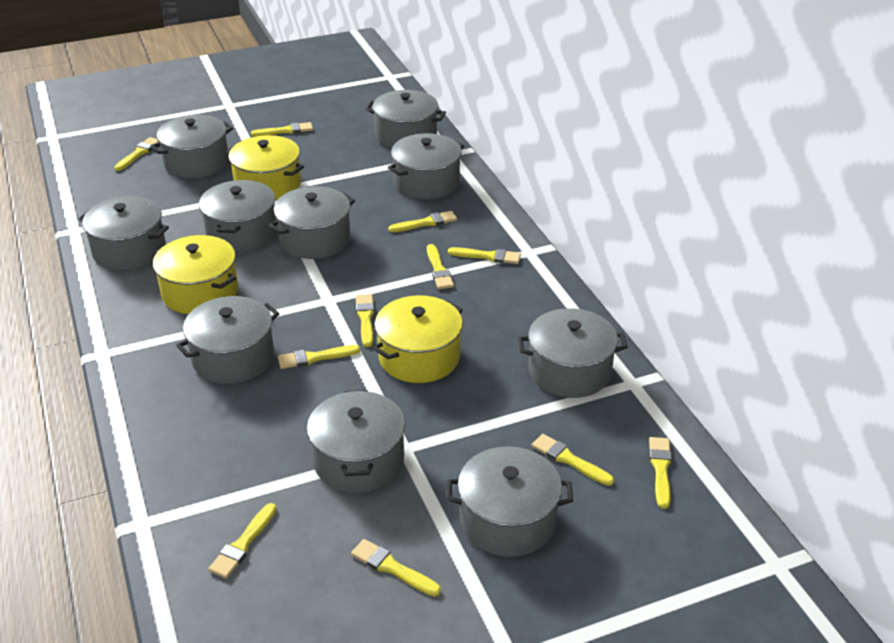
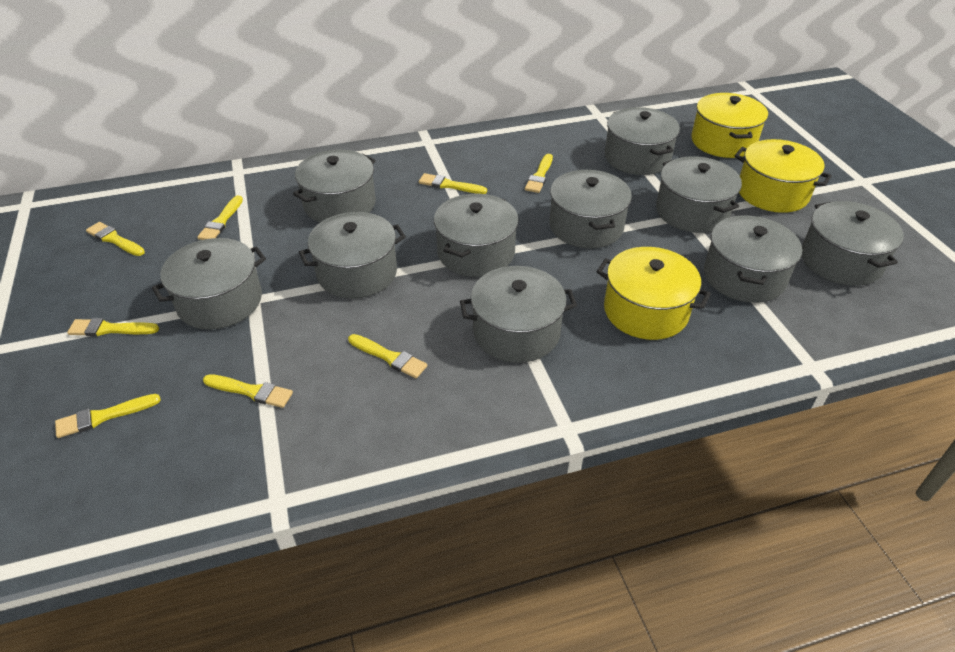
yellow brush: 11 -> 8

